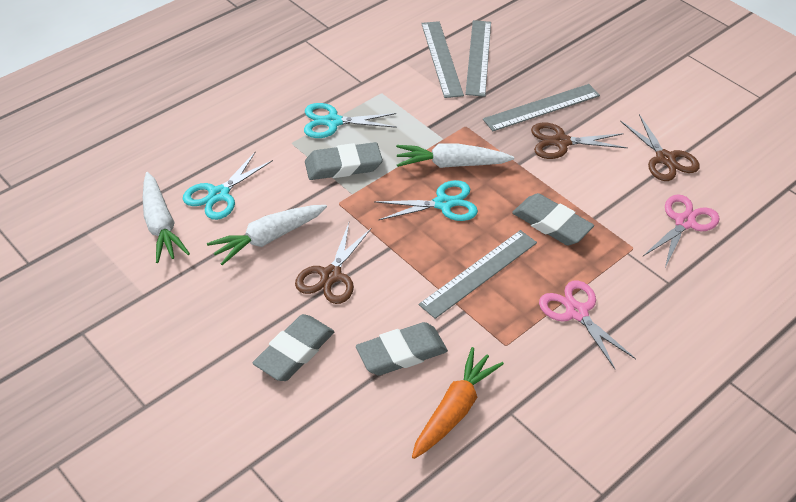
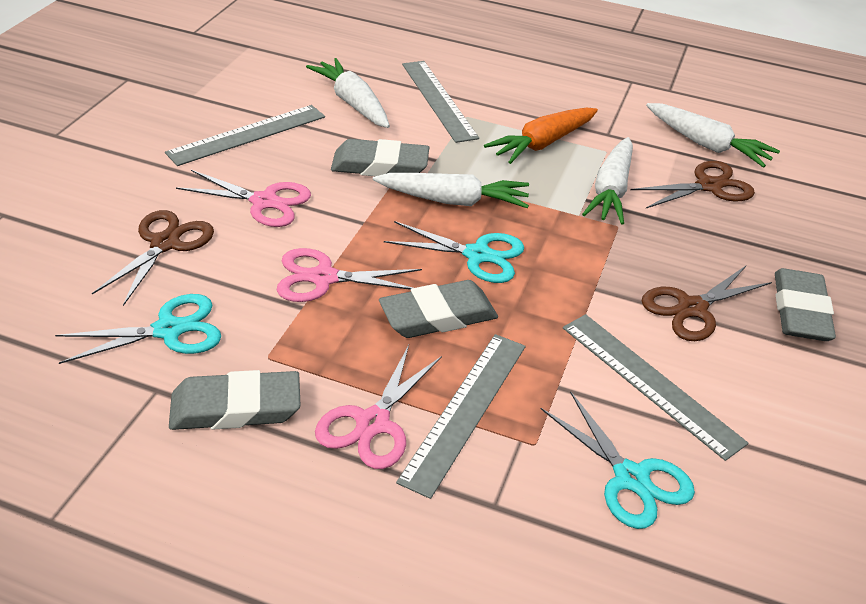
pink scissors: 2 -> 3
white carrot: 3 -> 4

